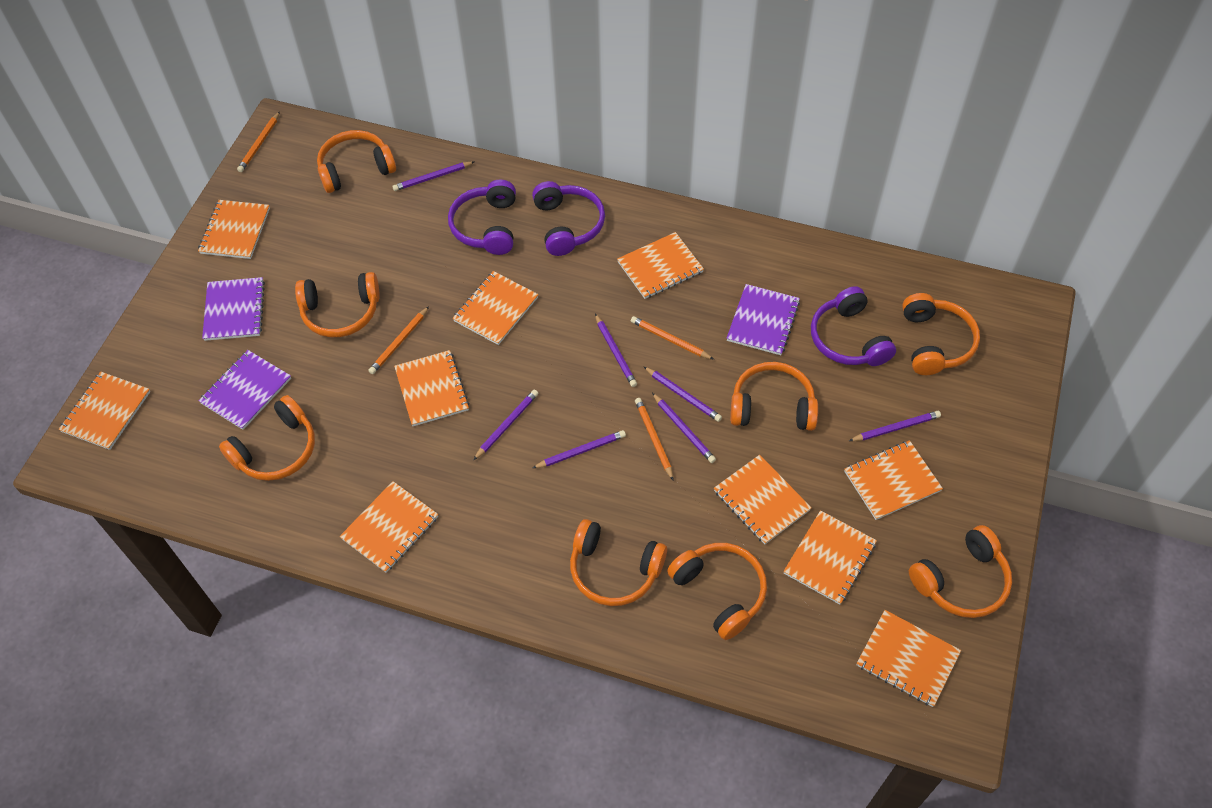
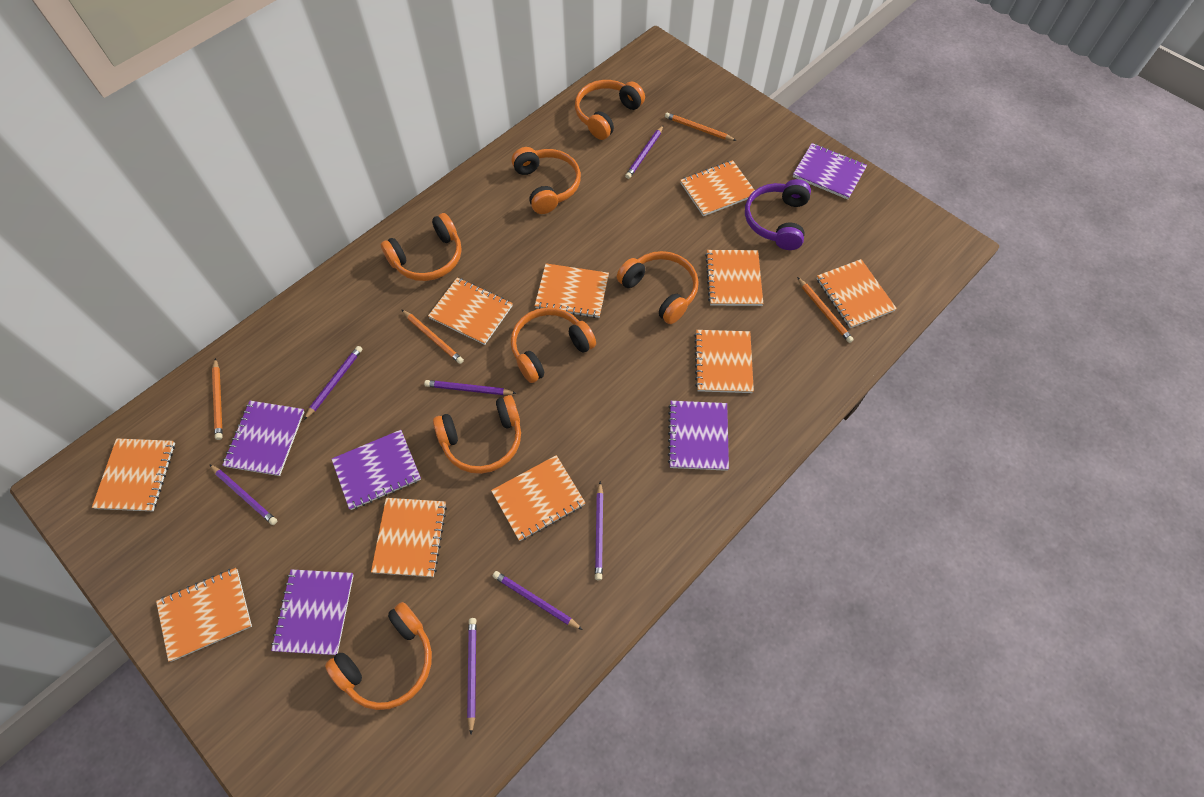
orange headphones: 8 -> 7
purple headphones: 3 -> 1
purple notebook: 3 -> 5

